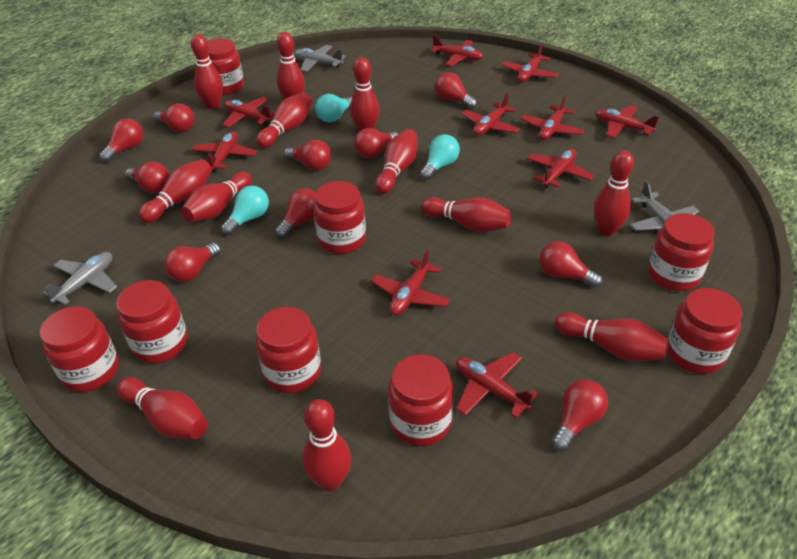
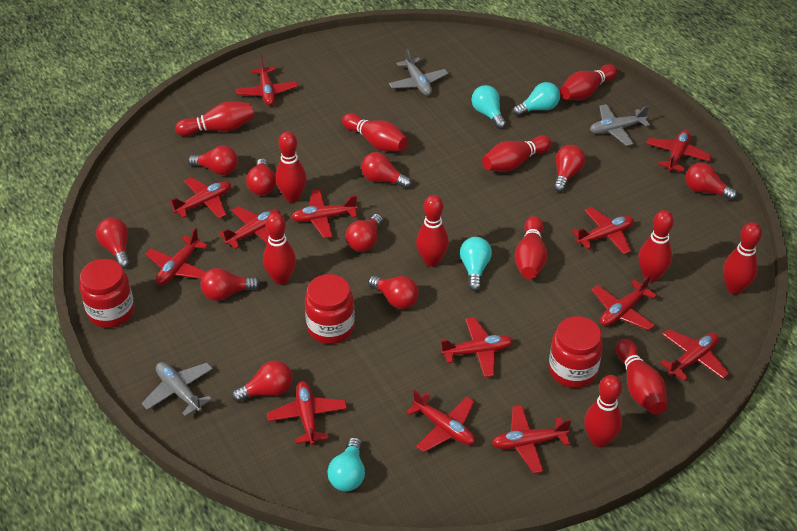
red jar: 8 -> 3
red plane: 10 -> 13
turquoise light bulb: 3 -> 4

